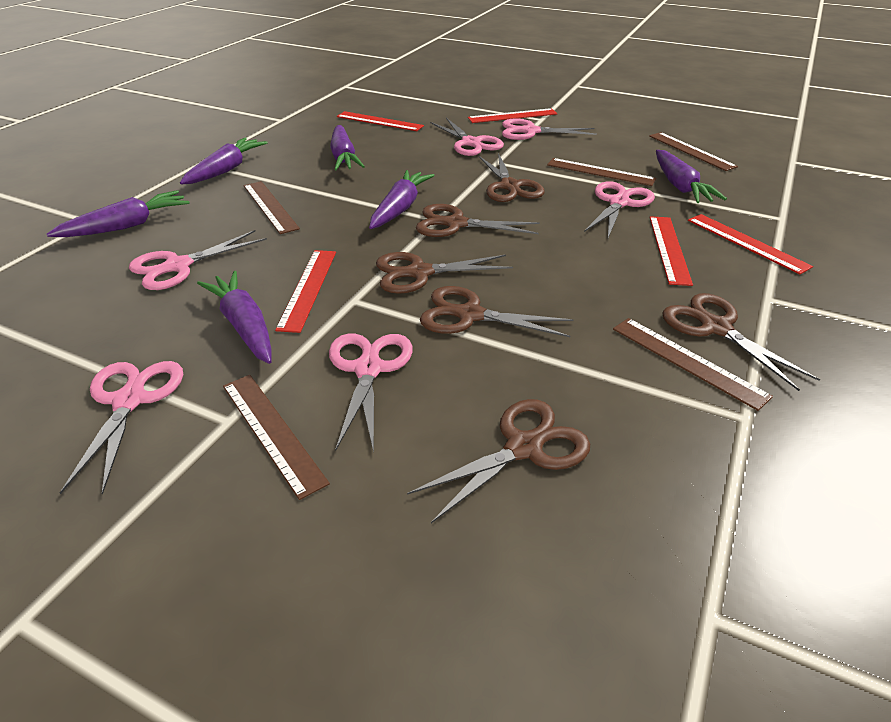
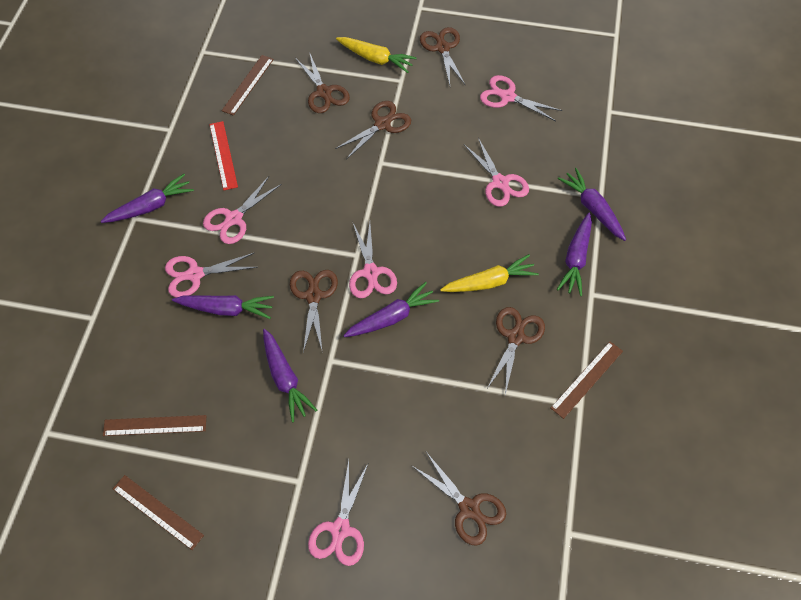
brown ruler: 5 -> 4
red ruler: 5 -> 1
yellow carrot: 0 -> 2

